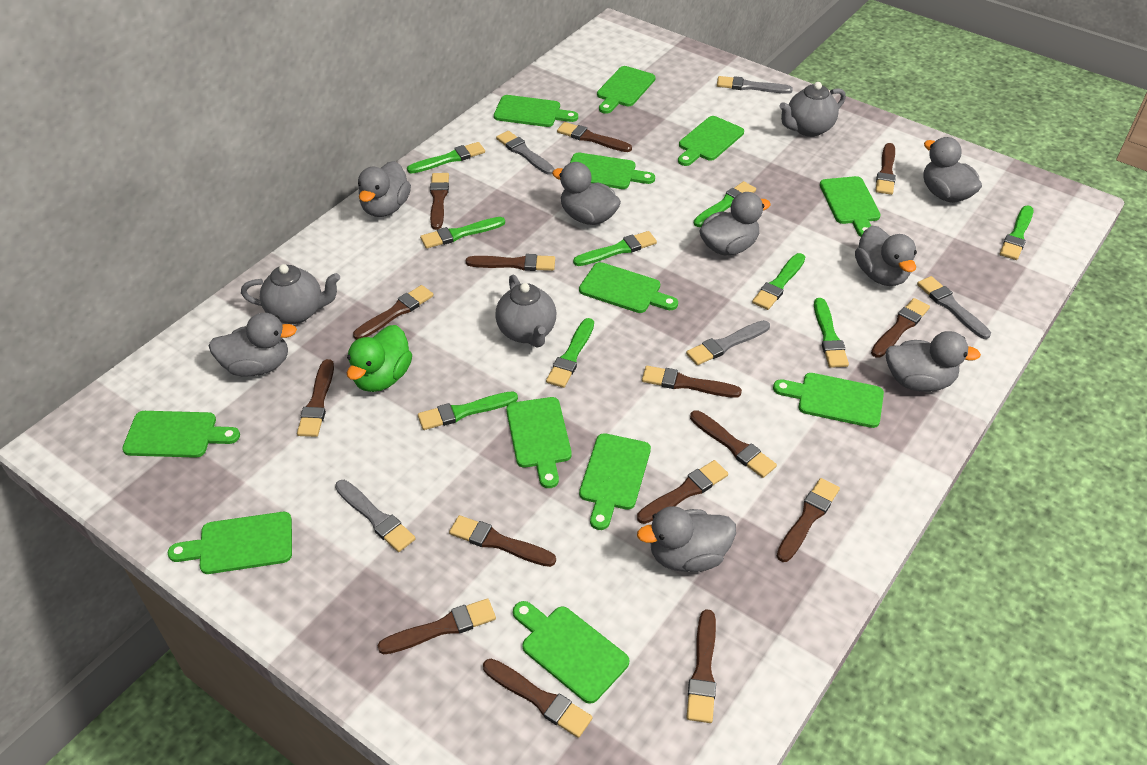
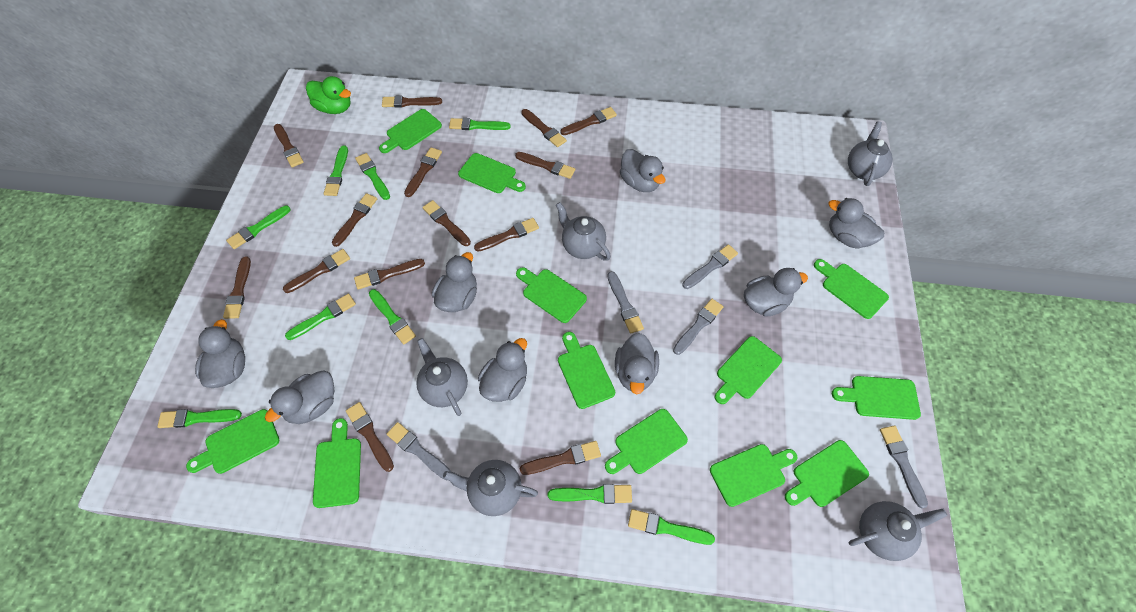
brown brush: 15 -> 14
grey teapot: 3 -> 5

